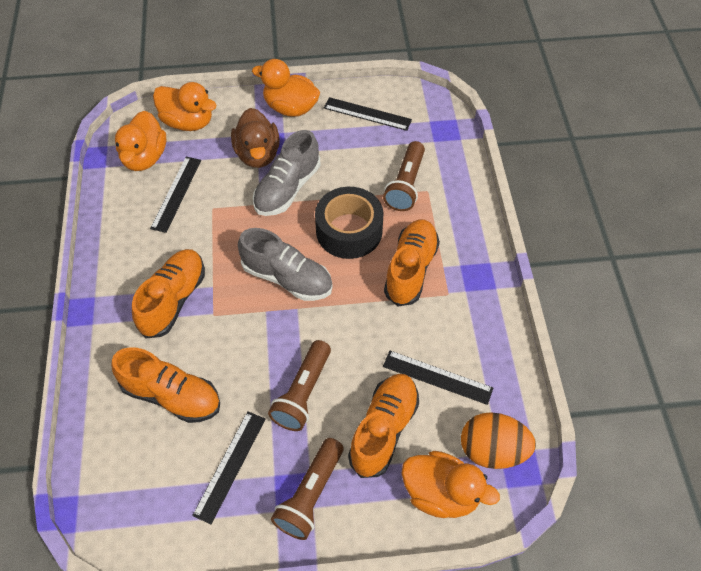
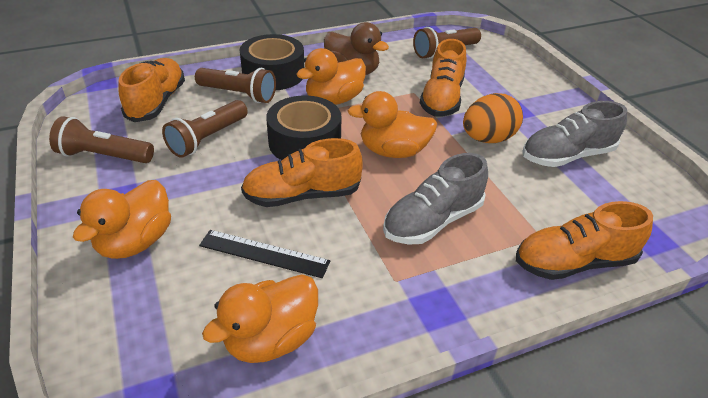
black ruler: 4 -> 1
black tape: 1 -> 2
brown flashlight: 3 -> 4

